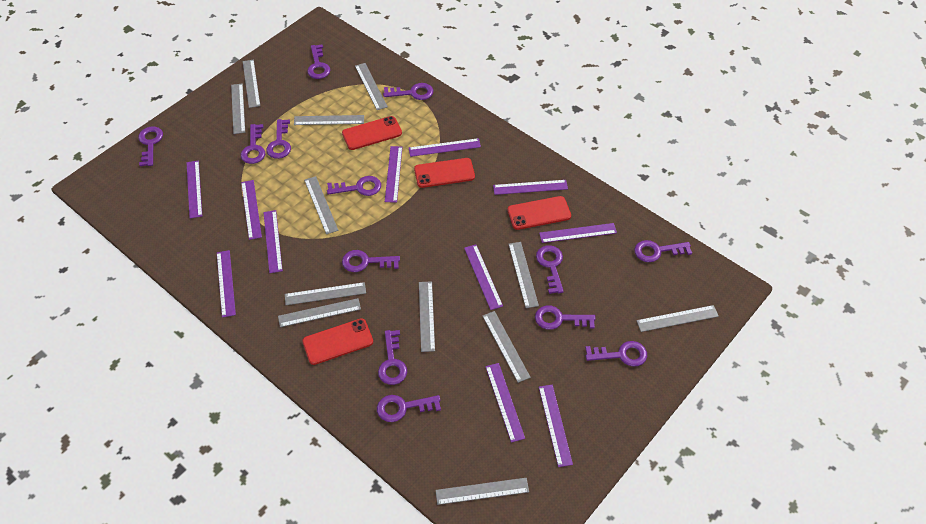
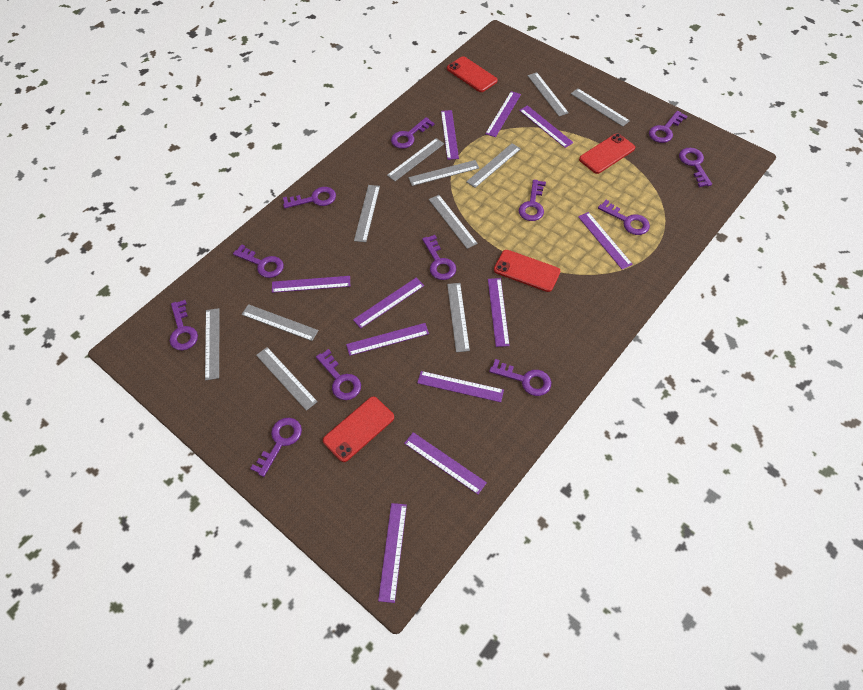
grey ruler: 12 -> 11
purple key: 13 -> 12

